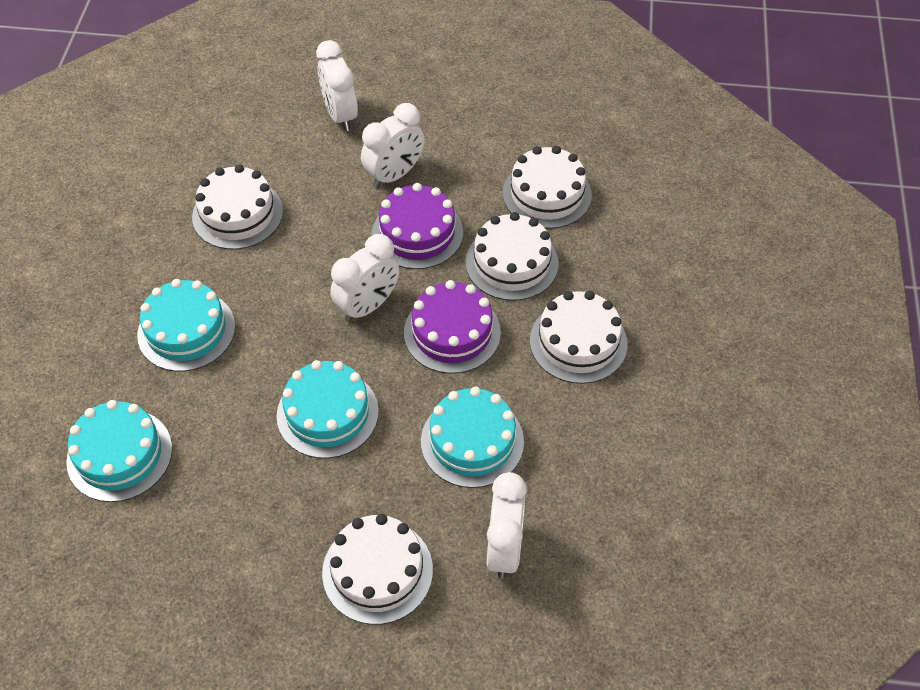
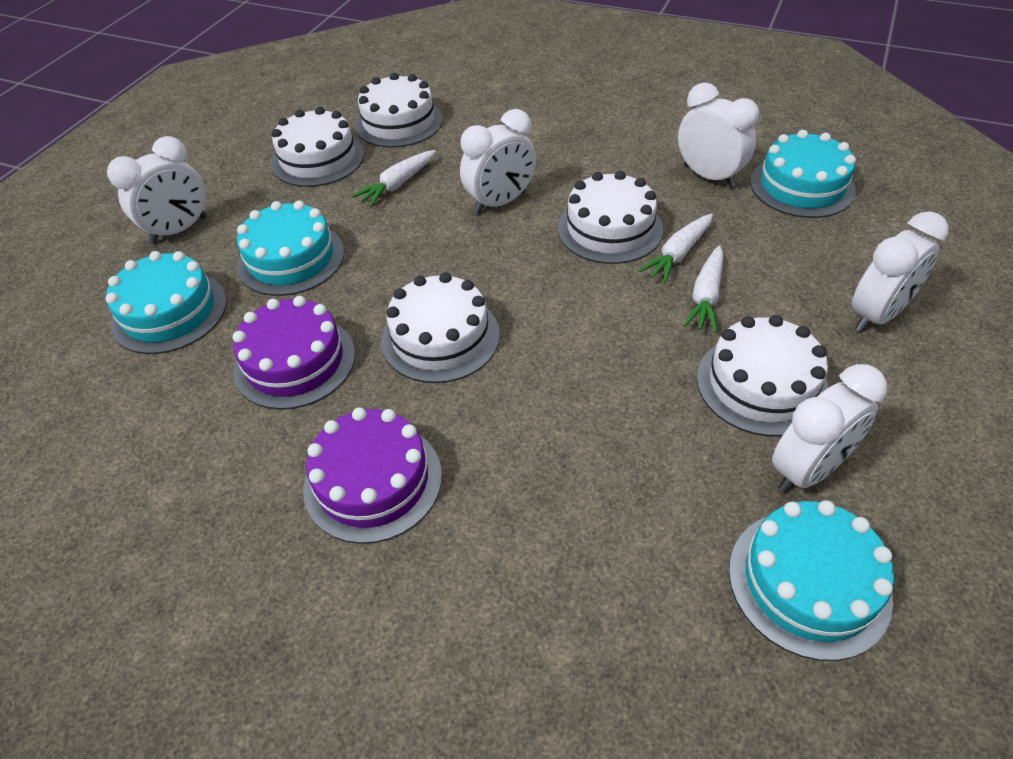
white carrot: 0 -> 3
white clock: 4 -> 5

